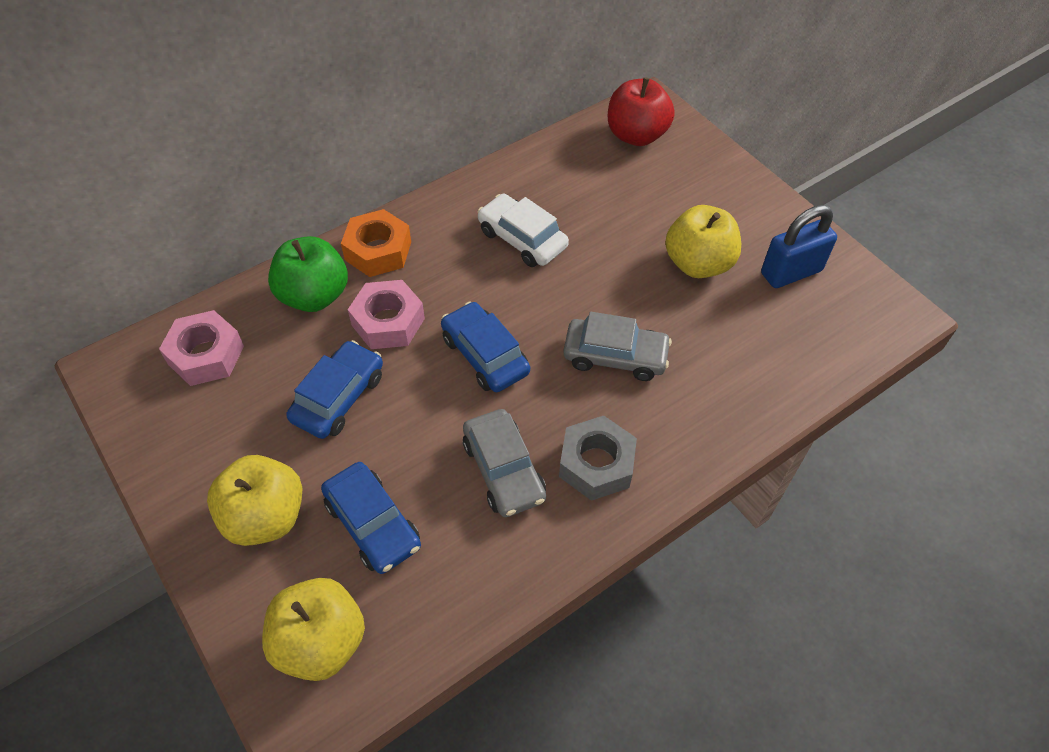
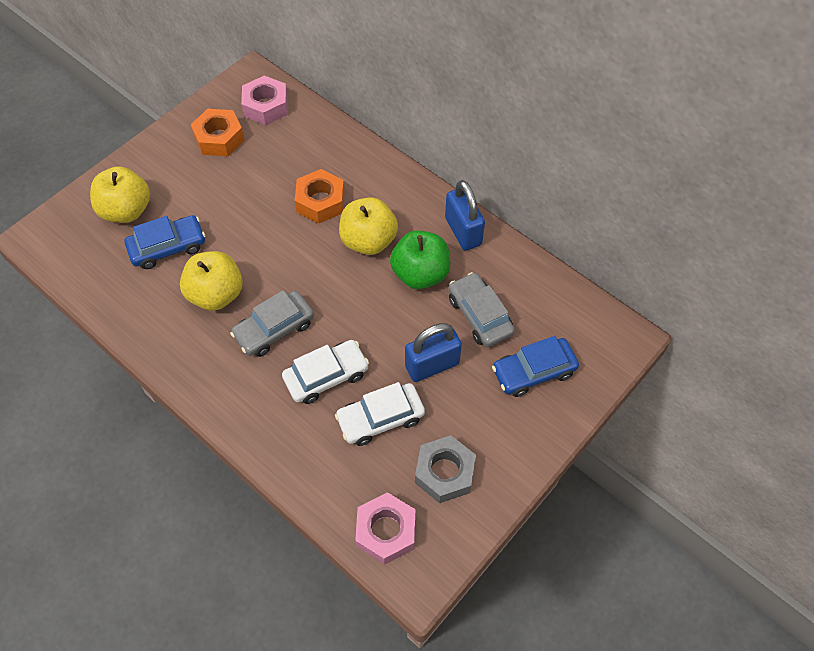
blue car: 3 -> 2
blue padlock: 1 -> 2
orange nut: 1 -> 2
red apple: 1 -> 0
white car: 1 -> 2

